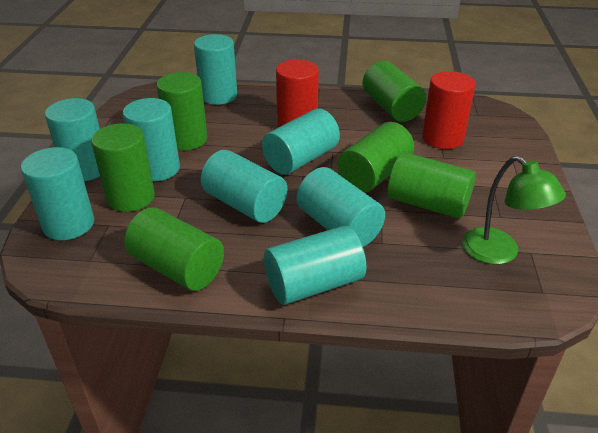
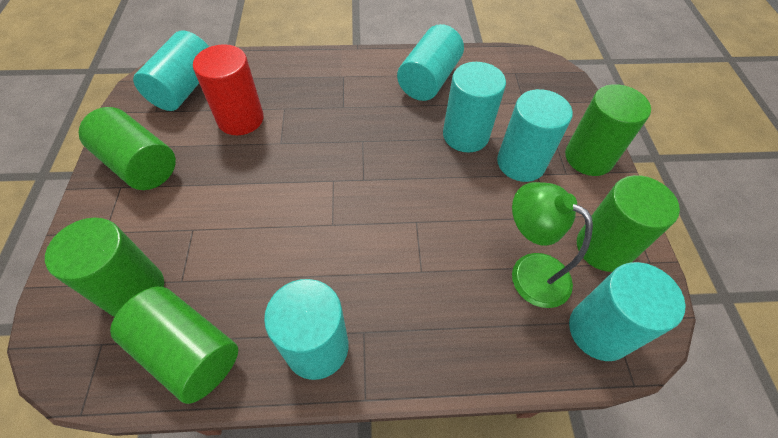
green cylinder: 6 -> 5
red cylinder: 2 -> 1
turquoise cylinder: 8 -> 6

